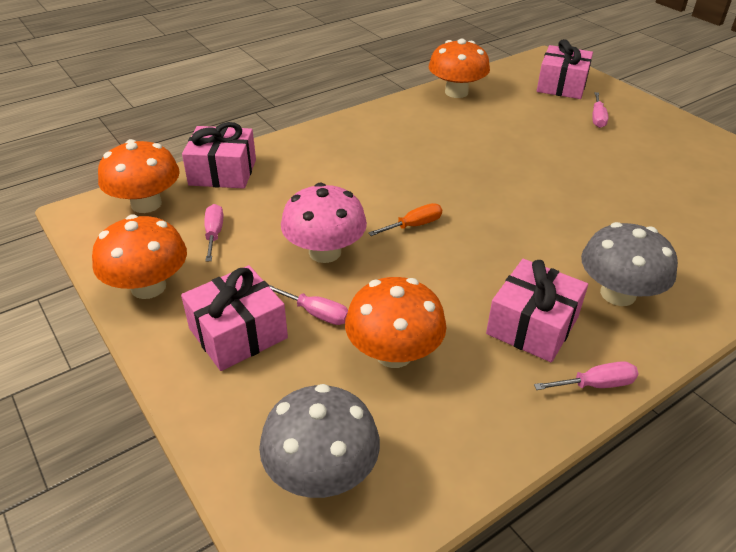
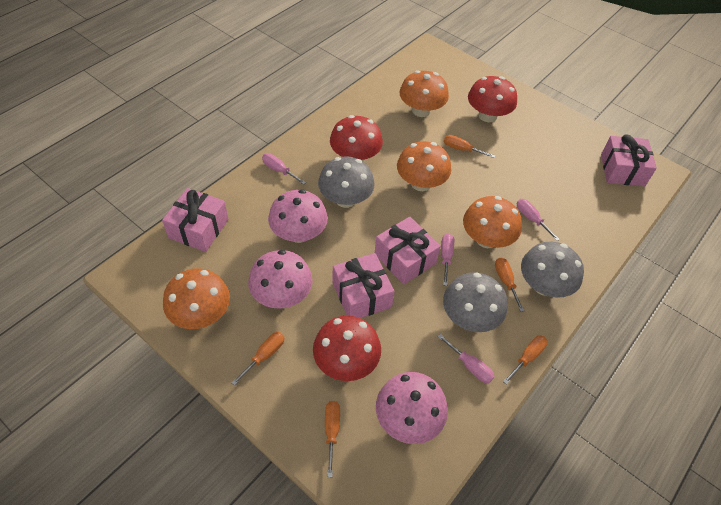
grey mushroom: 2 -> 3
orange screwdriver: 1 -> 5
pink mushroom: 1 -> 3
red mushroom: 0 -> 3

